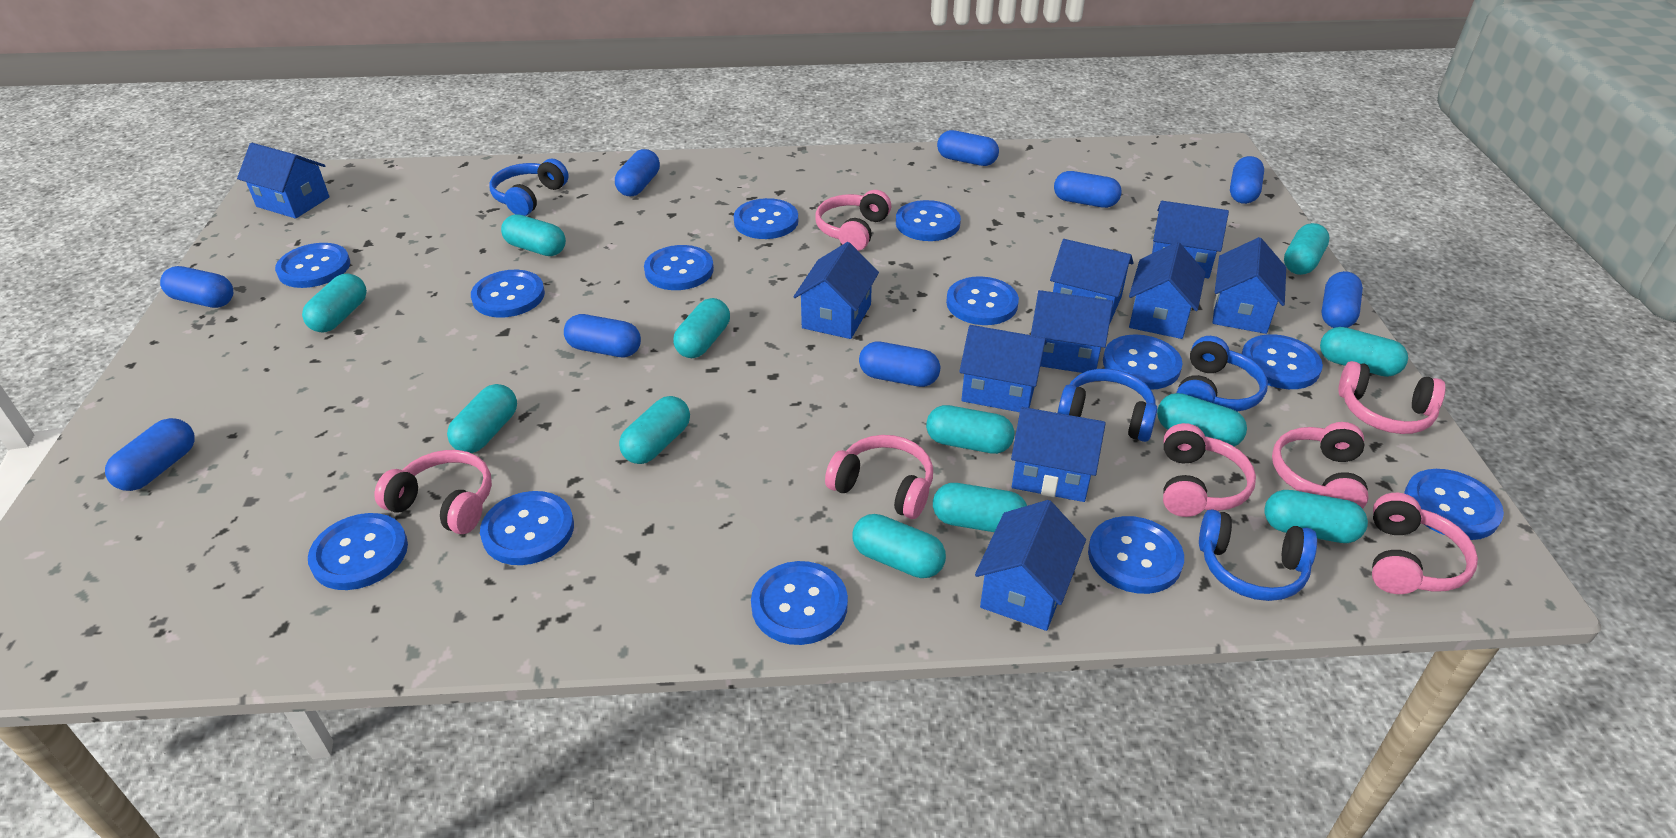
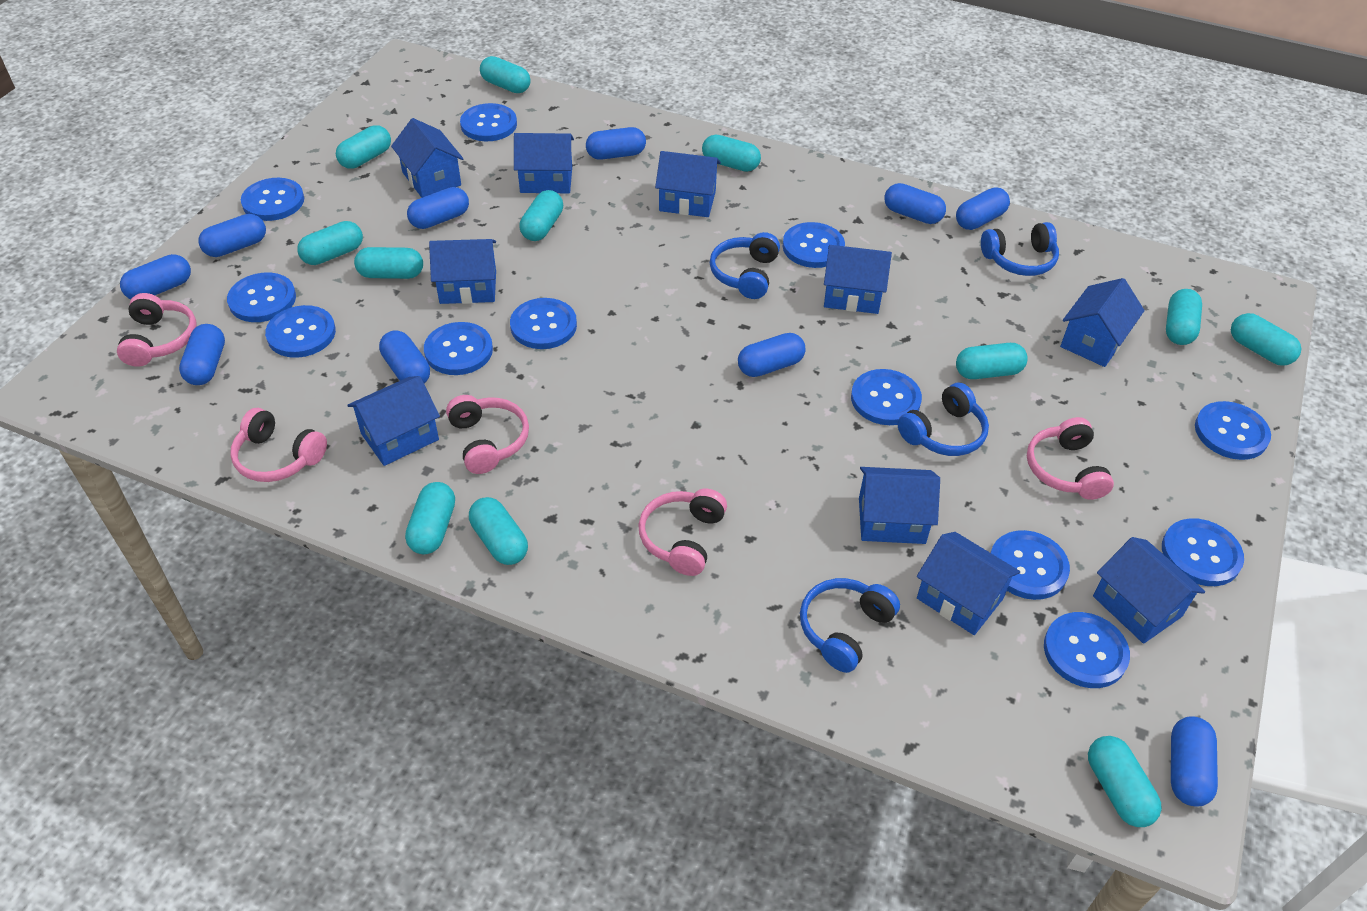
blue button: 13 -> 12
blue capsule: 9 -> 10
pink headphones: 7 -> 5

